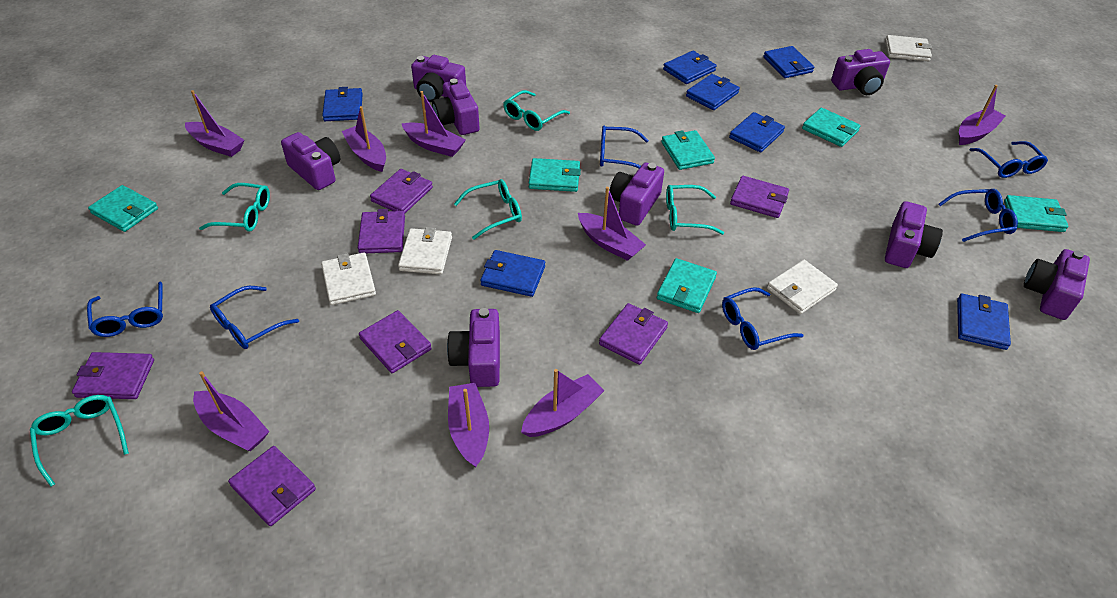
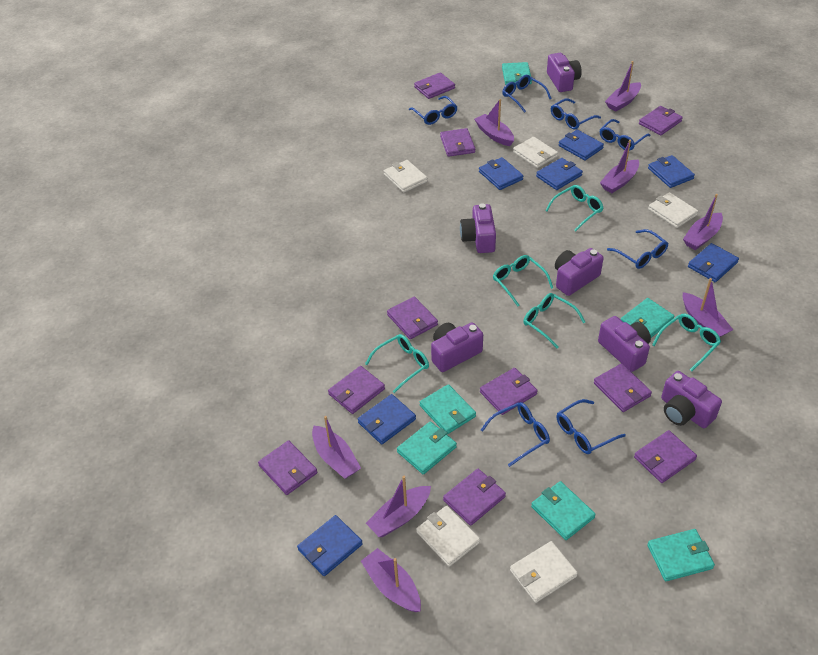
blue glasses: 6 -> 7
purple camera: 8 -> 6
purple wallet: 7 -> 10
white wallet: 4 -> 5

